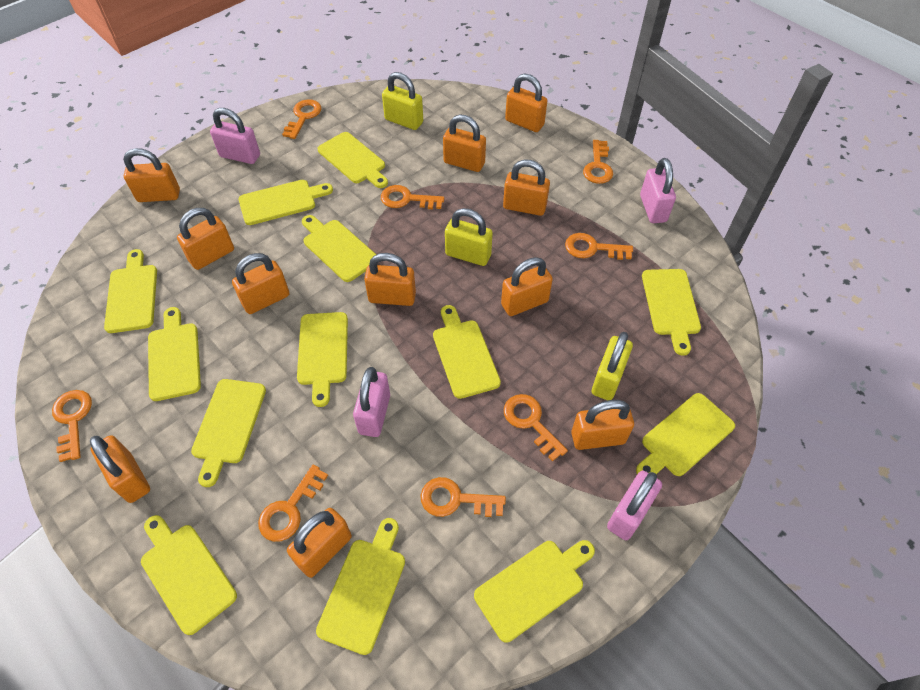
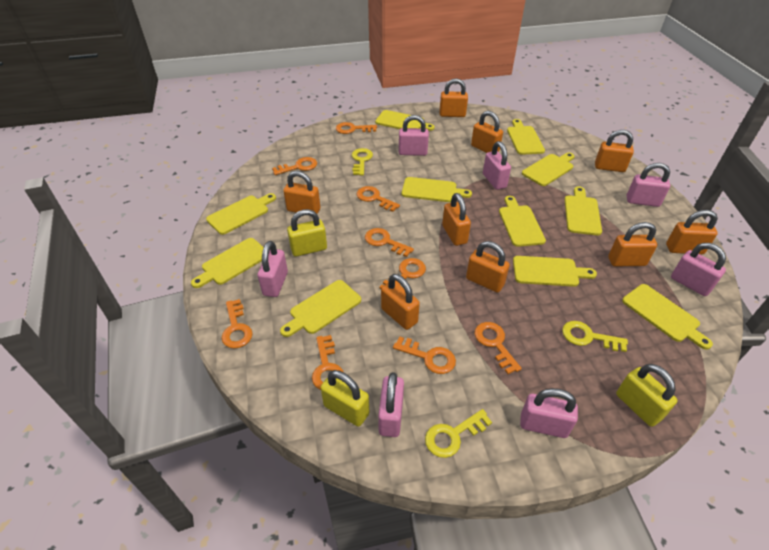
orange key: 8 -> 9
orange padlock: 11 -> 9
pink padlock: 4 -> 7
yellow cutting board: 13 -> 11
yellow key: 0 -> 3

